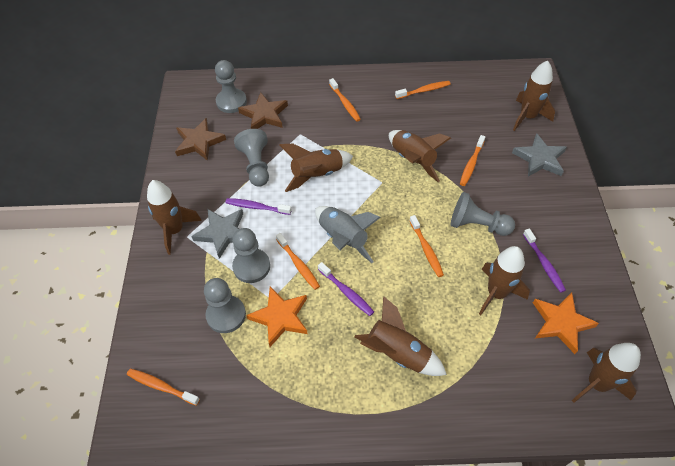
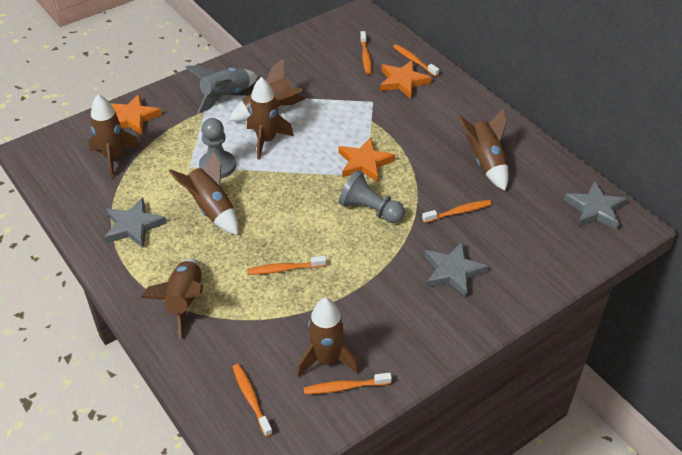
brown star: 2 -> 0
grey pawn: 5 -> 2
grey star: 2 -> 3
orange star: 2 -> 3
purple toothbrush: 3 -> 0

